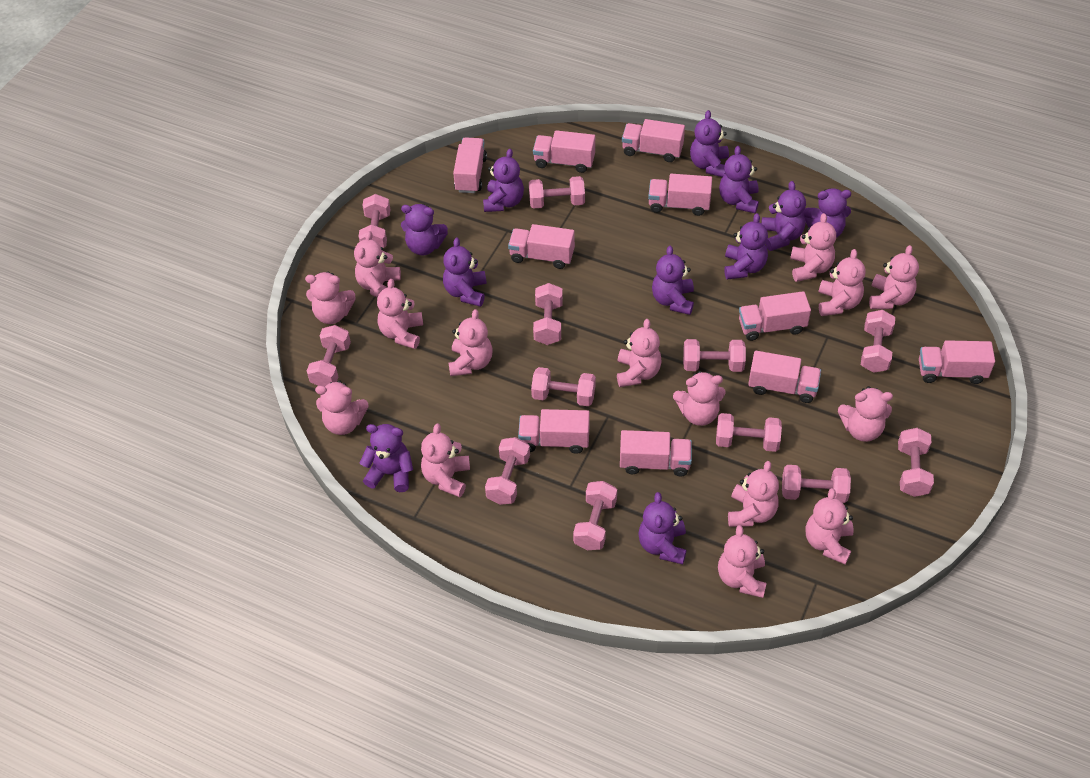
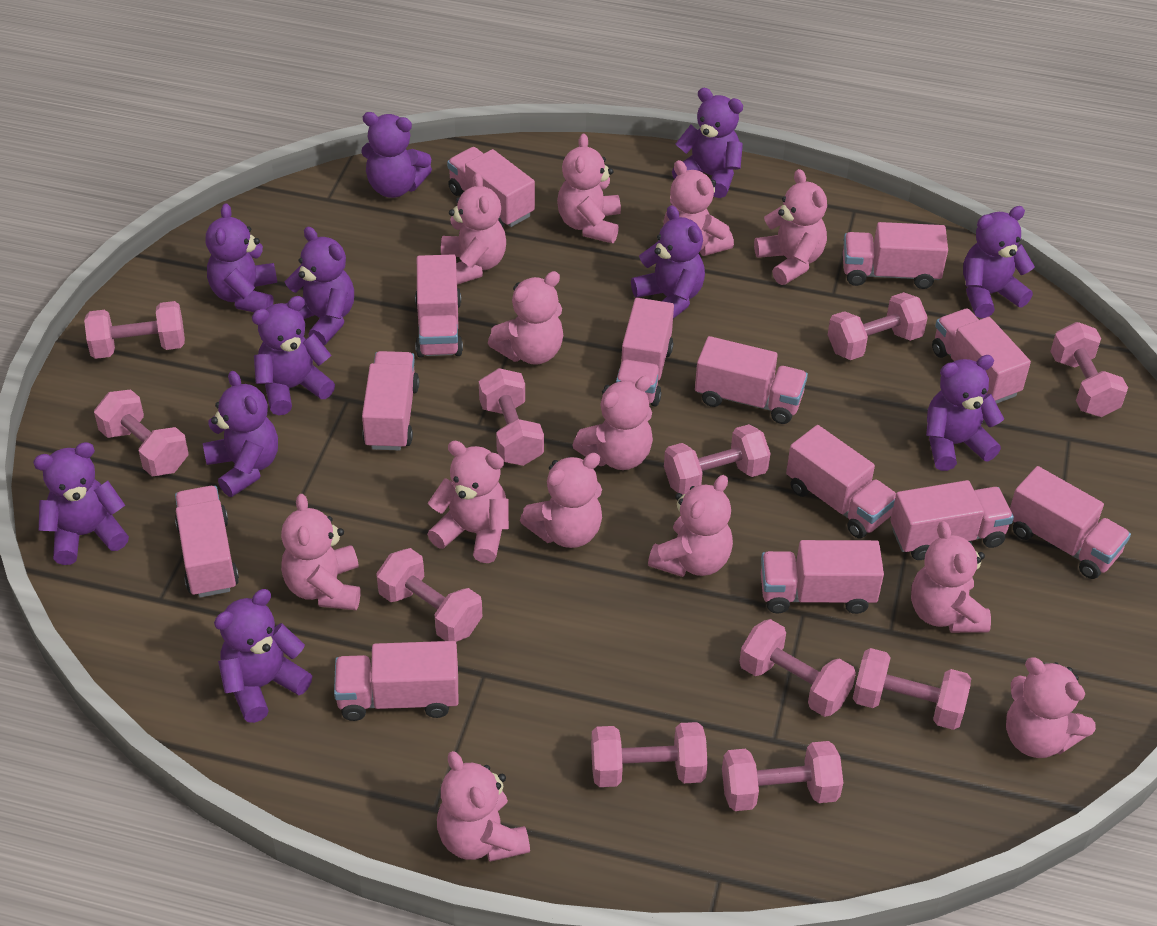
pink dumbbell: 12 -> 11
pink teddy bear: 15 -> 13
pink truck: 10 -> 13

